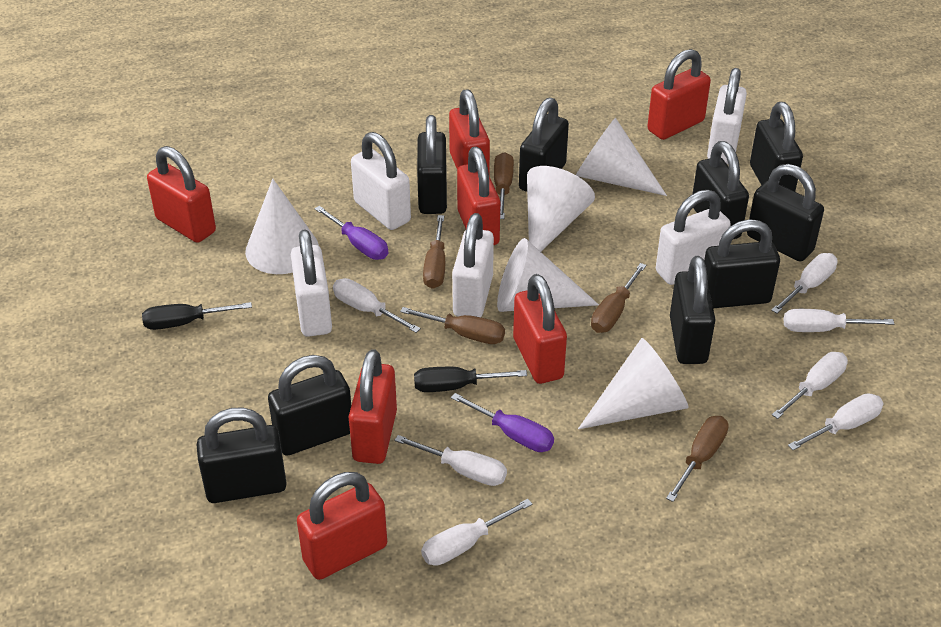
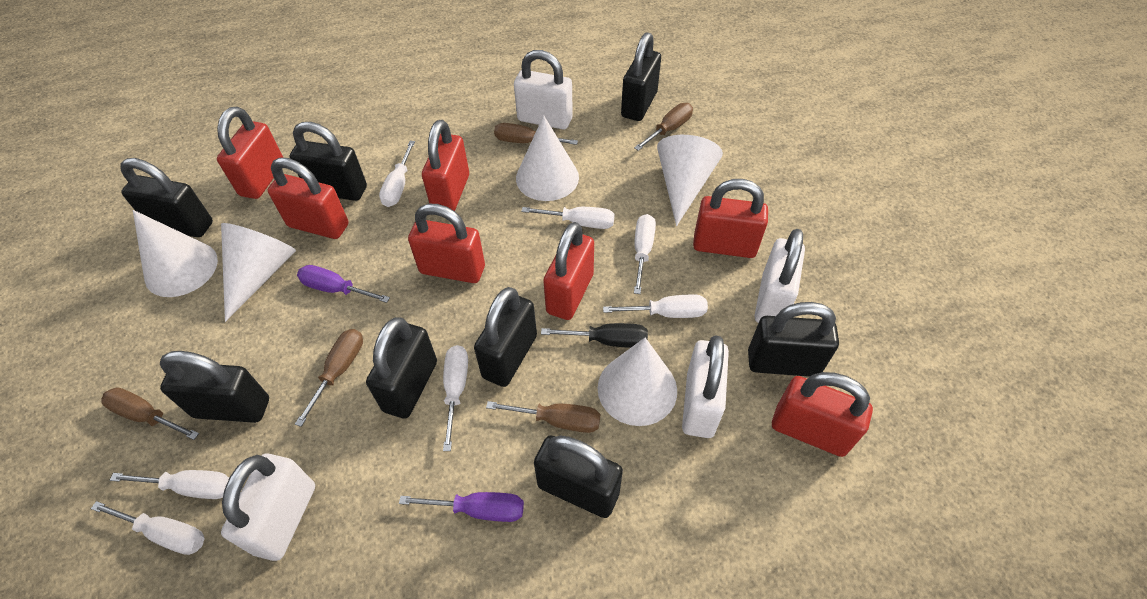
black padlock: 9 -> 8
black screwdriver: 2 -> 1
white padlock: 5 -> 4

